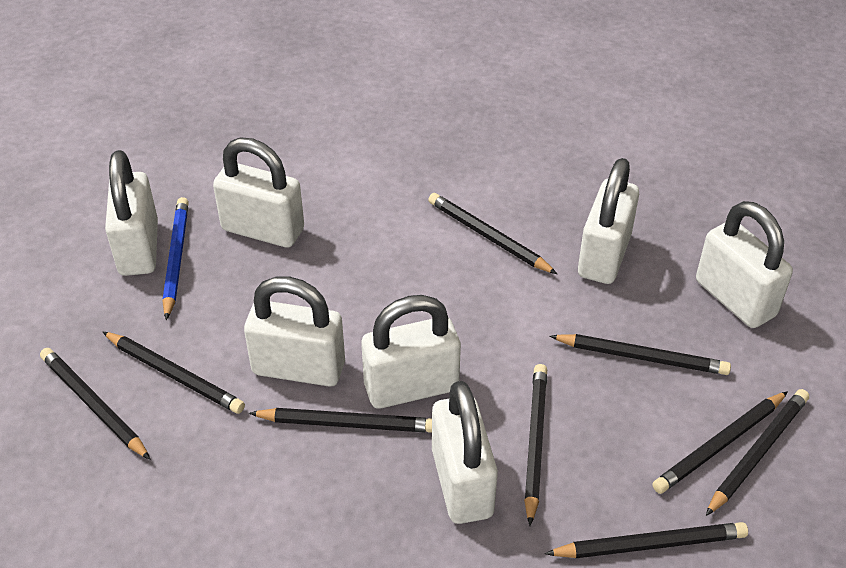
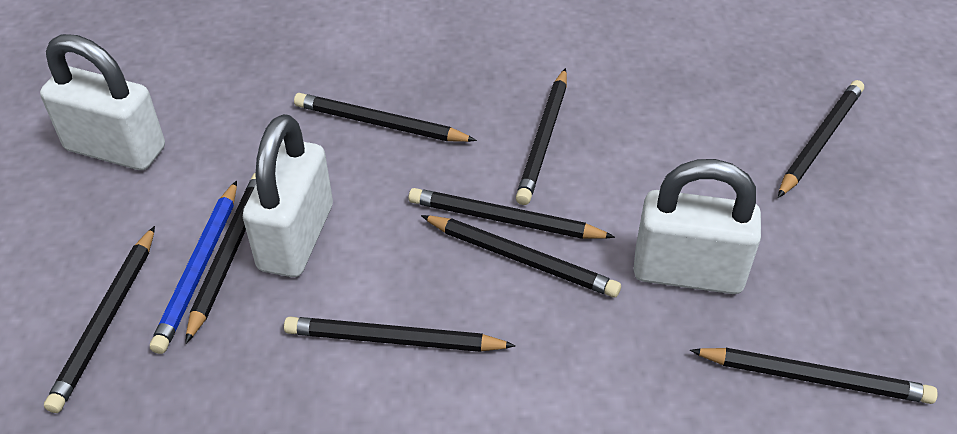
white padlock: 7 -> 3

